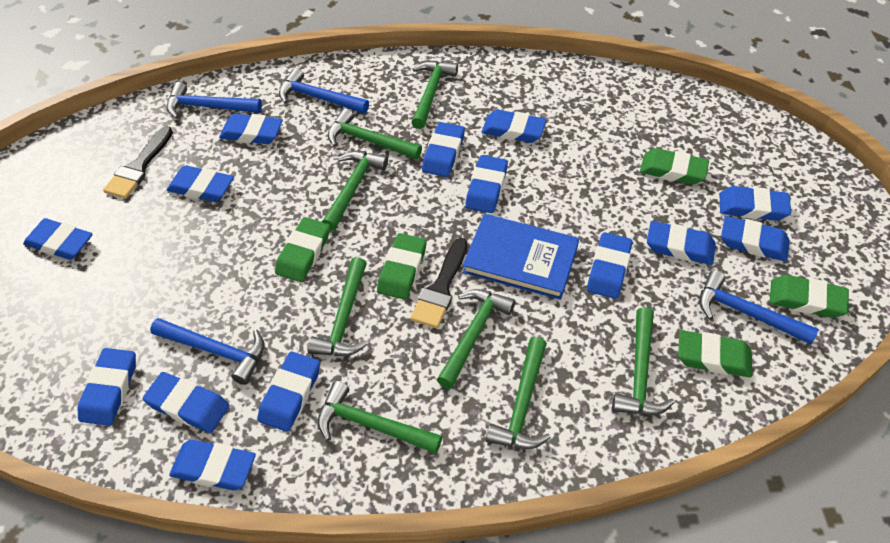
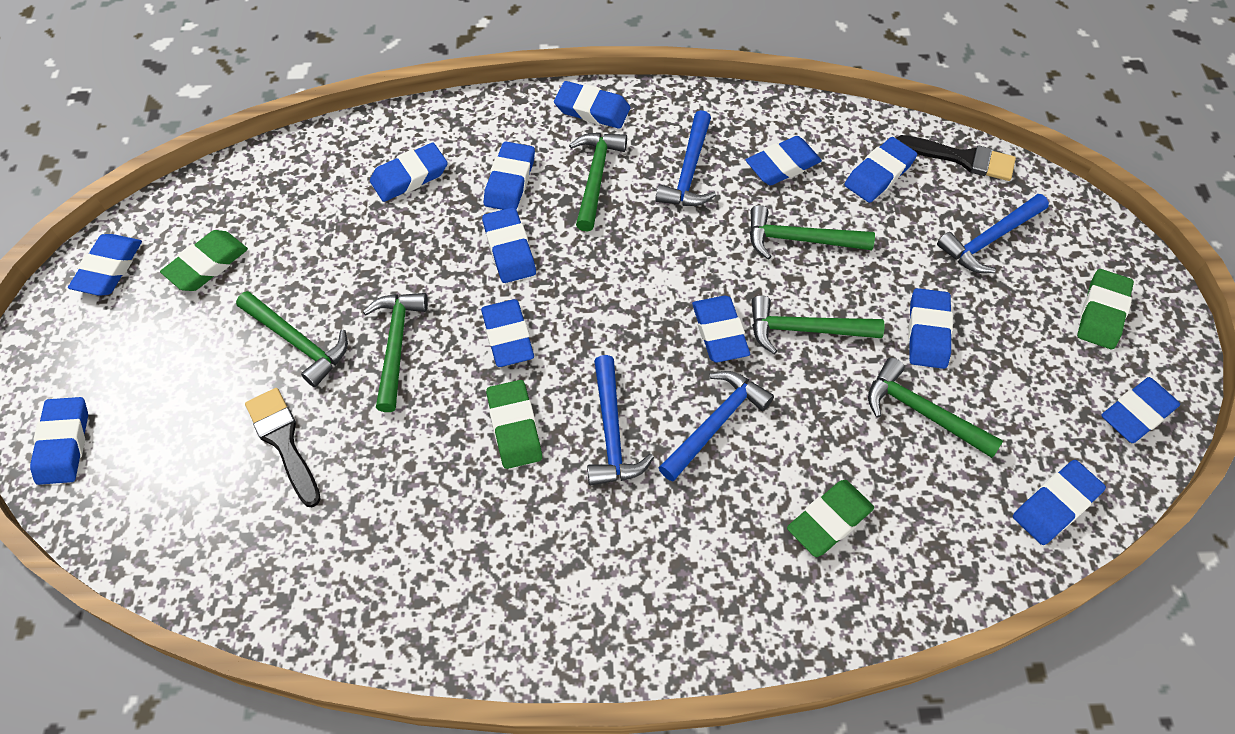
blue book: 1 -> 0
blue eraser: 14 -> 13
green eraser: 5 -> 4
green hammer: 8 -> 6

